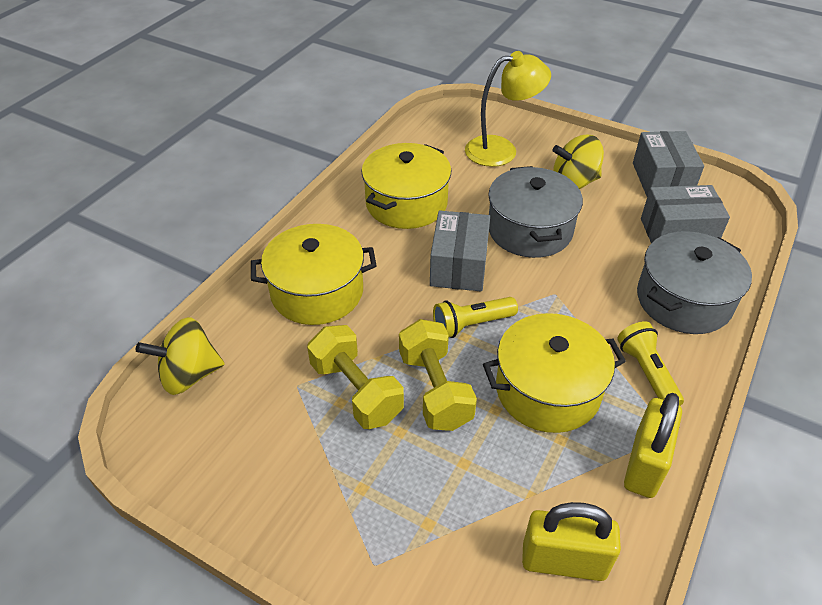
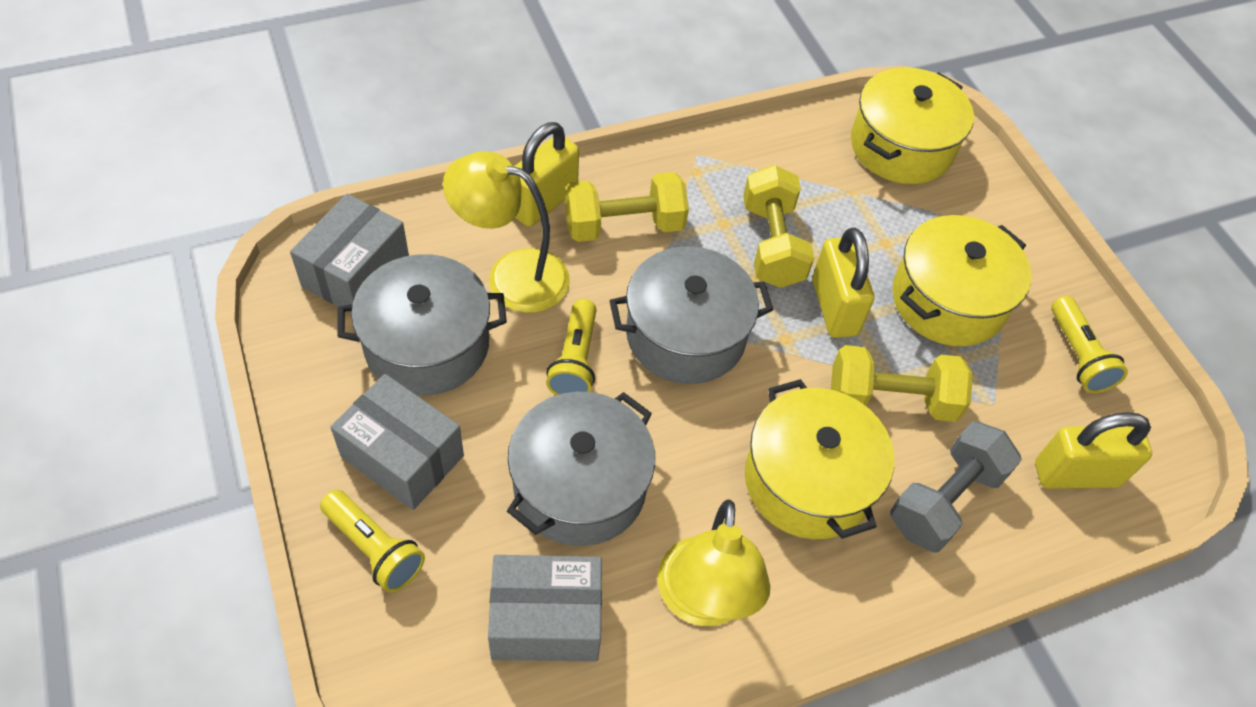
grey dumbbell: 0 -> 1
grey pot: 2 -> 3
yellow dumbbell: 2 -> 3
yellow flashlight: 2 -> 3
yellow lamp: 1 -> 2
yellow padlock: 2 -> 3
yellow spinning top: 2 -> 0

